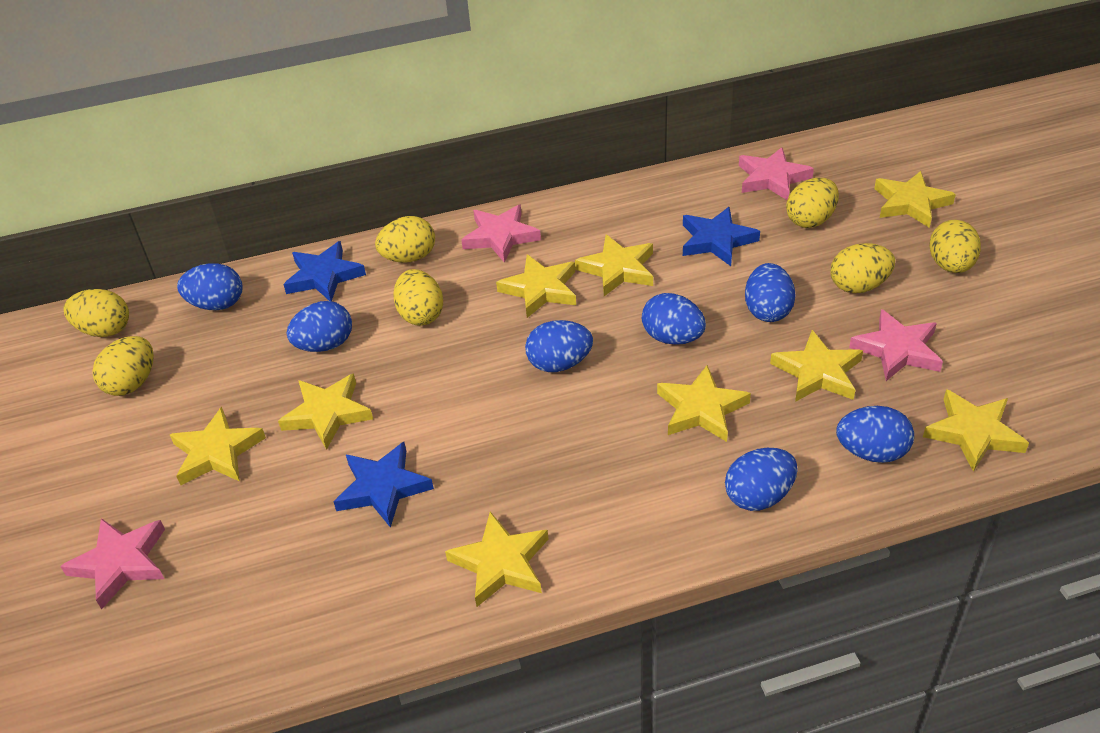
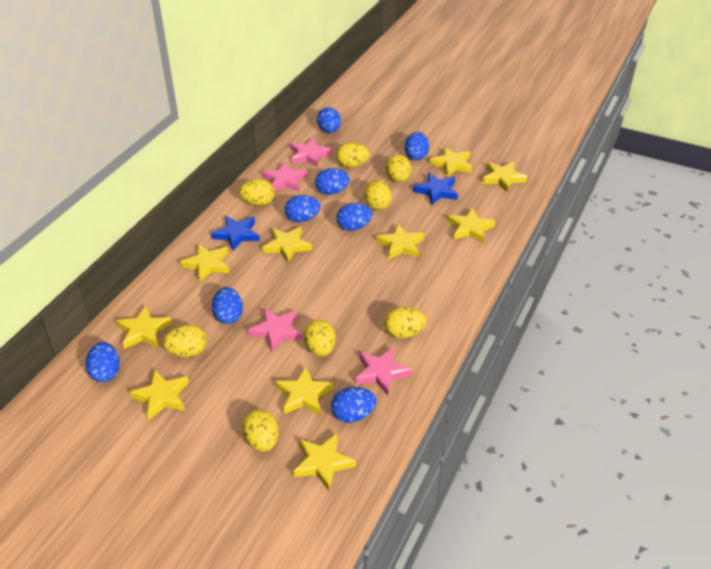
blue egg: 7 -> 8
blue star: 3 -> 2
yellow egg: 7 -> 8
yellow star: 9 -> 10

